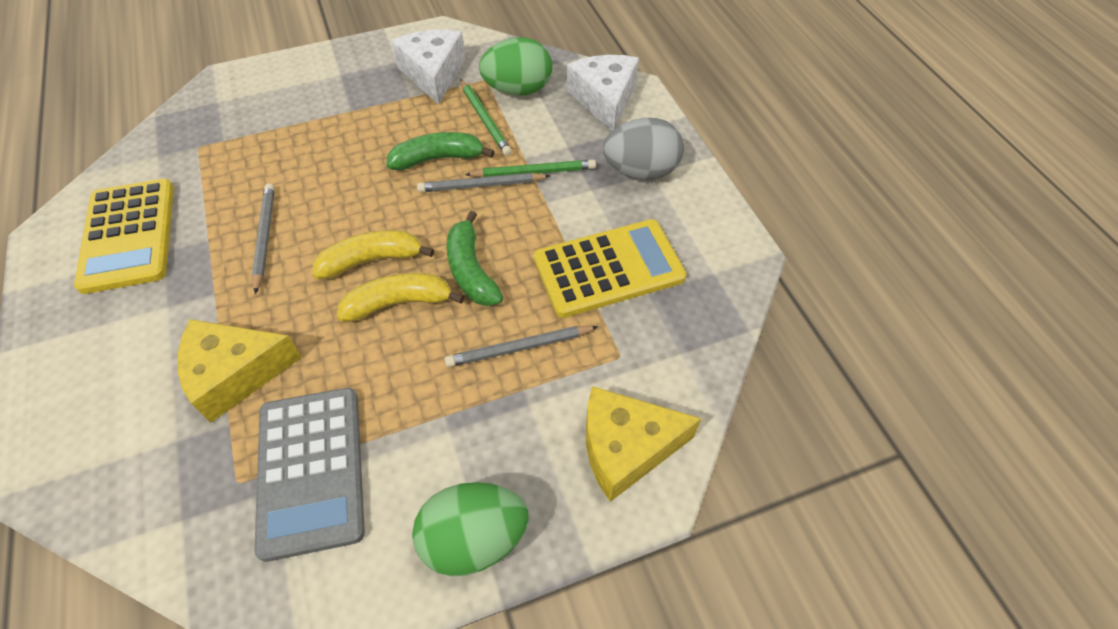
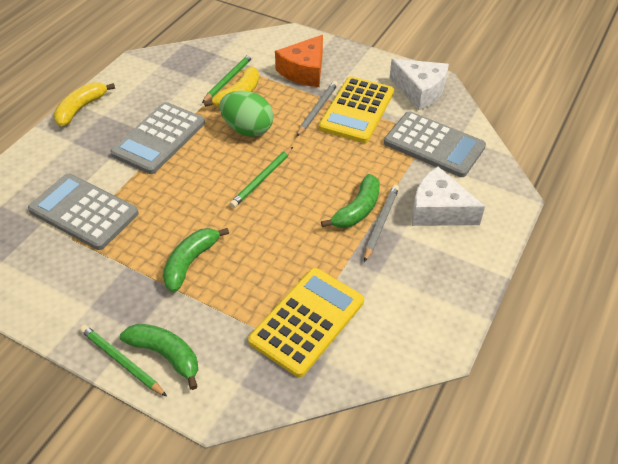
green banana: 2 -> 3
green egg: 2 -> 1
green pencil: 2 -> 3
grey calculator: 1 -> 3
grey egg: 1 -> 0
grey pencil: 3 -> 2
orange cheese: 0 -> 1
yellow cheese: 2 -> 0

